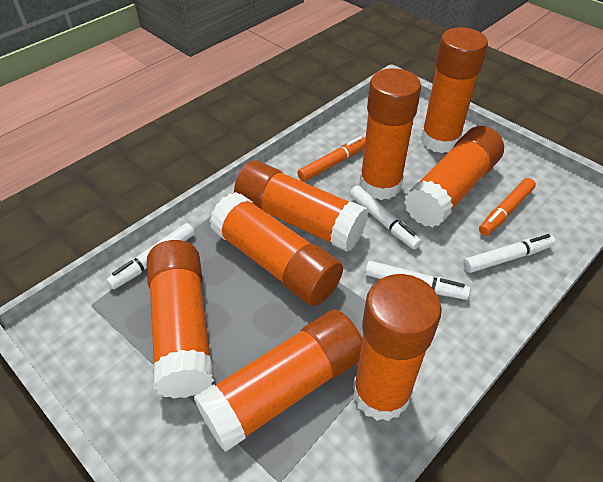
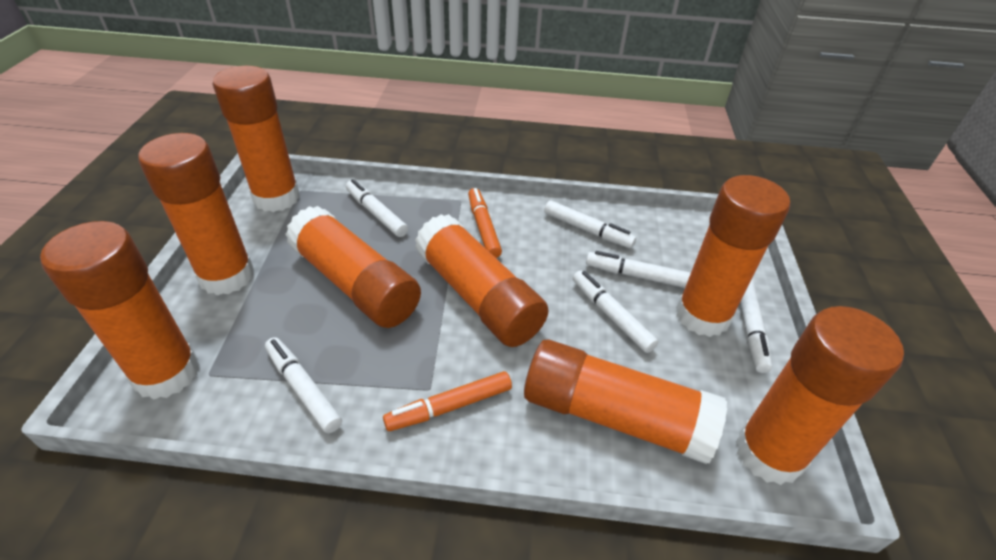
white marker: 4 -> 6

